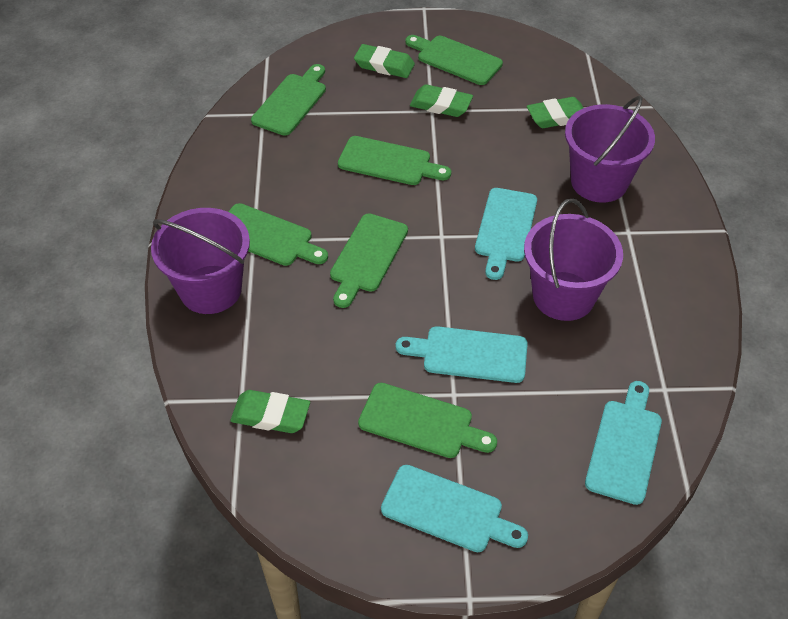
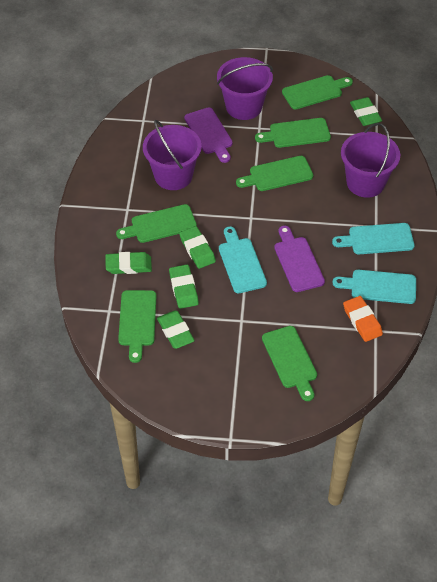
green eraser: 4 -> 5
orange eraser: 0 -> 1
purple cutting board: 0 -> 2
turquoise cutting board: 4 -> 3

